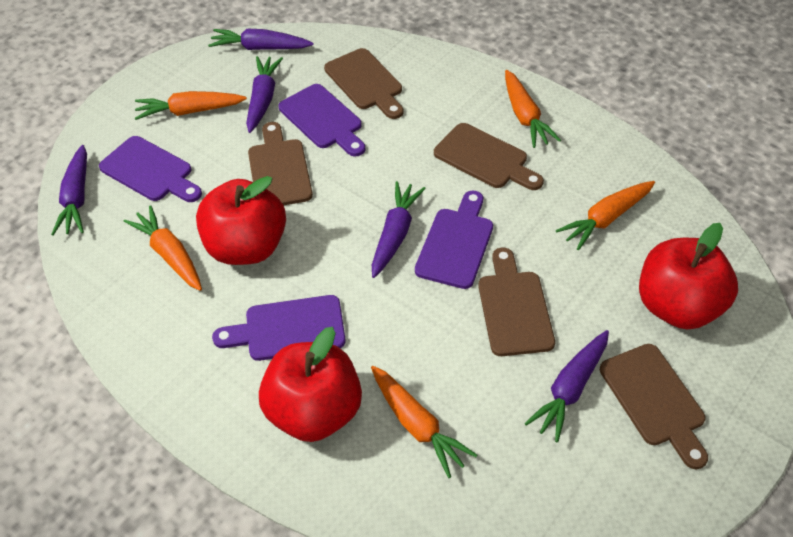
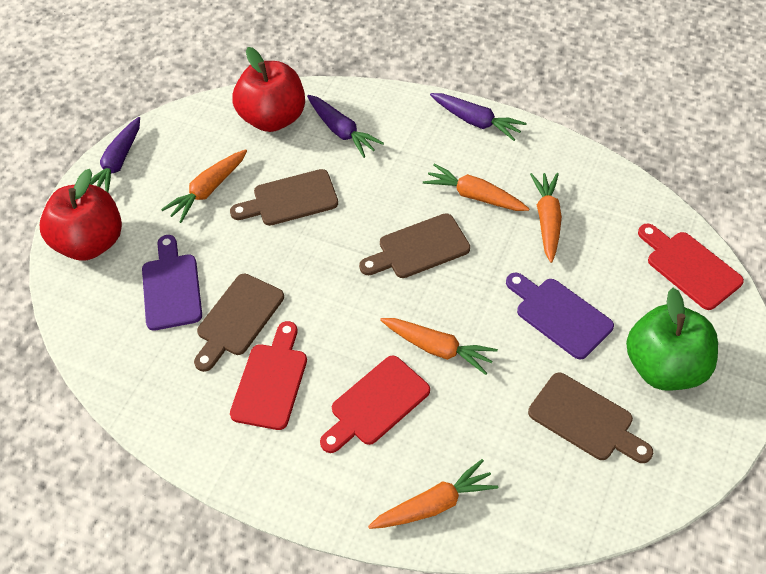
brown cutting board: 5 -> 4
green apple: 0 -> 1
purple carrot: 5 -> 3
purple cutting board: 4 -> 2
red apple: 3 -> 2
red cutting board: 0 -> 3

